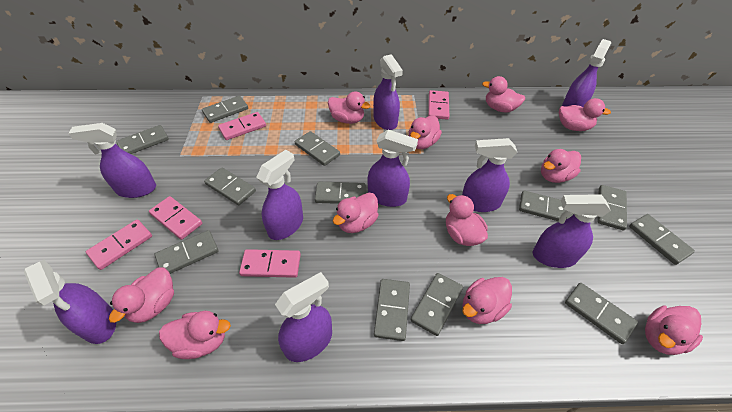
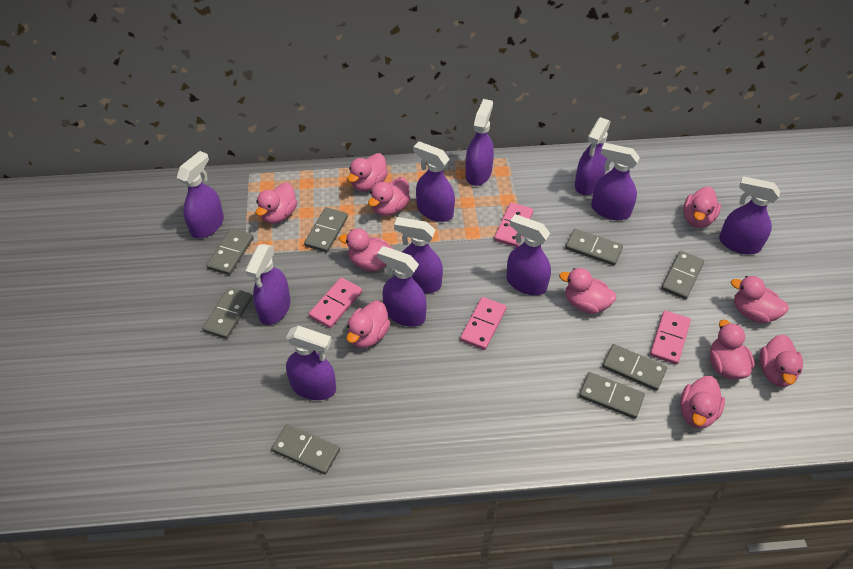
grey domino: 12 -> 8
pink domino: 5 -> 4
purple spray bottle: 9 -> 11

